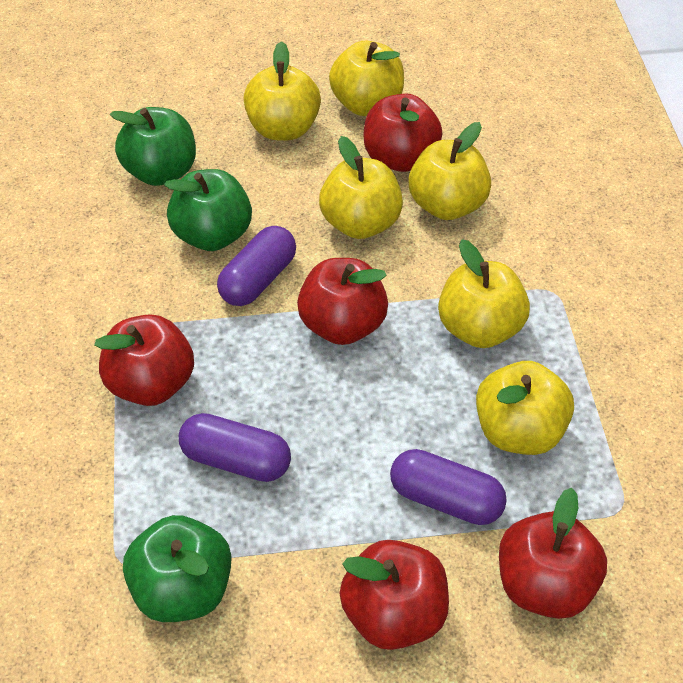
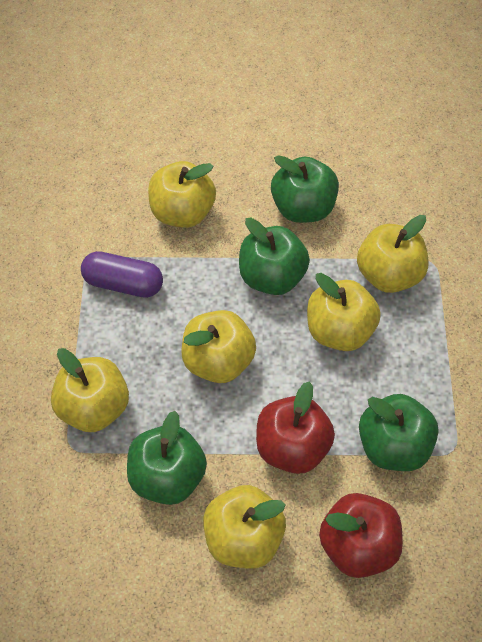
green apple: 3 -> 4
purple capsule: 3 -> 1
red apple: 5 -> 2

